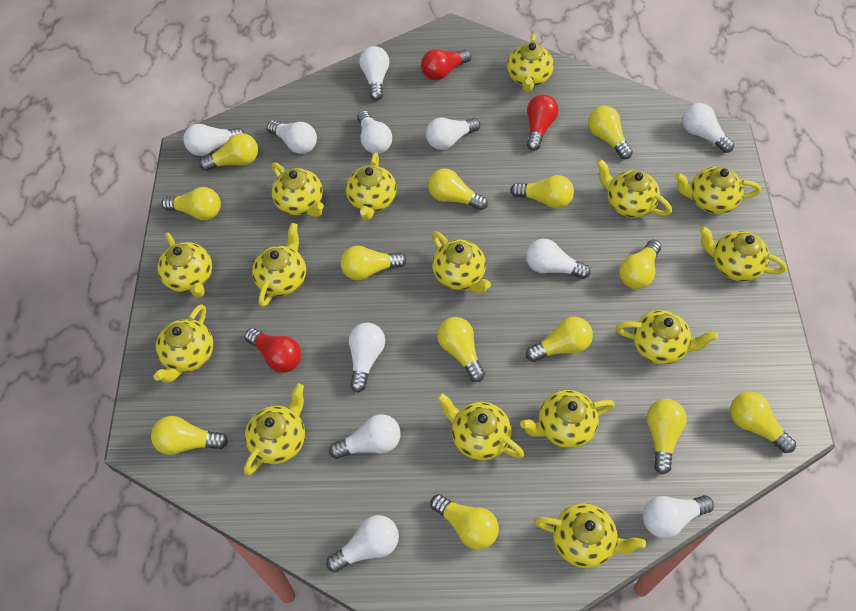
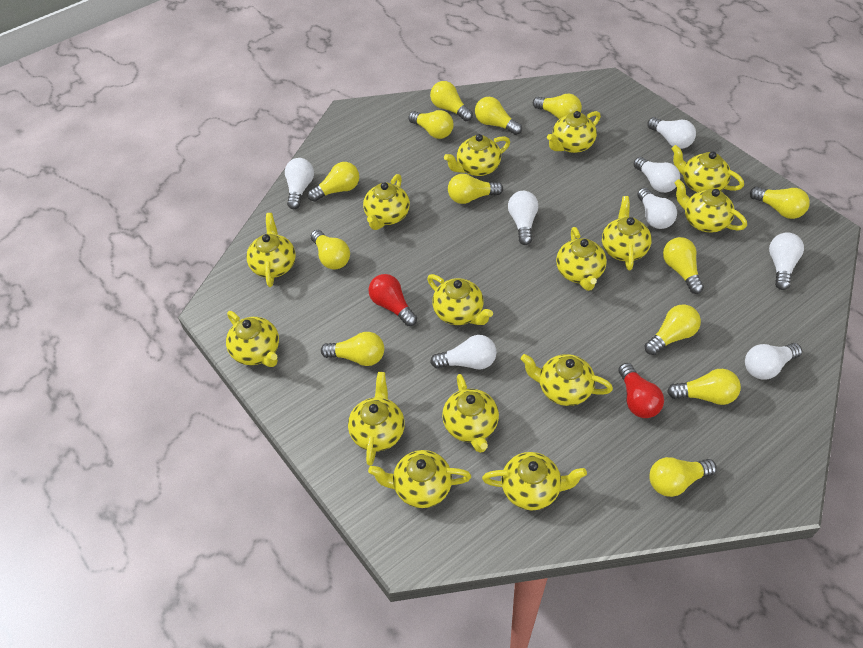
red light bulb: 3 -> 2
white light bulb: 11 -> 8

